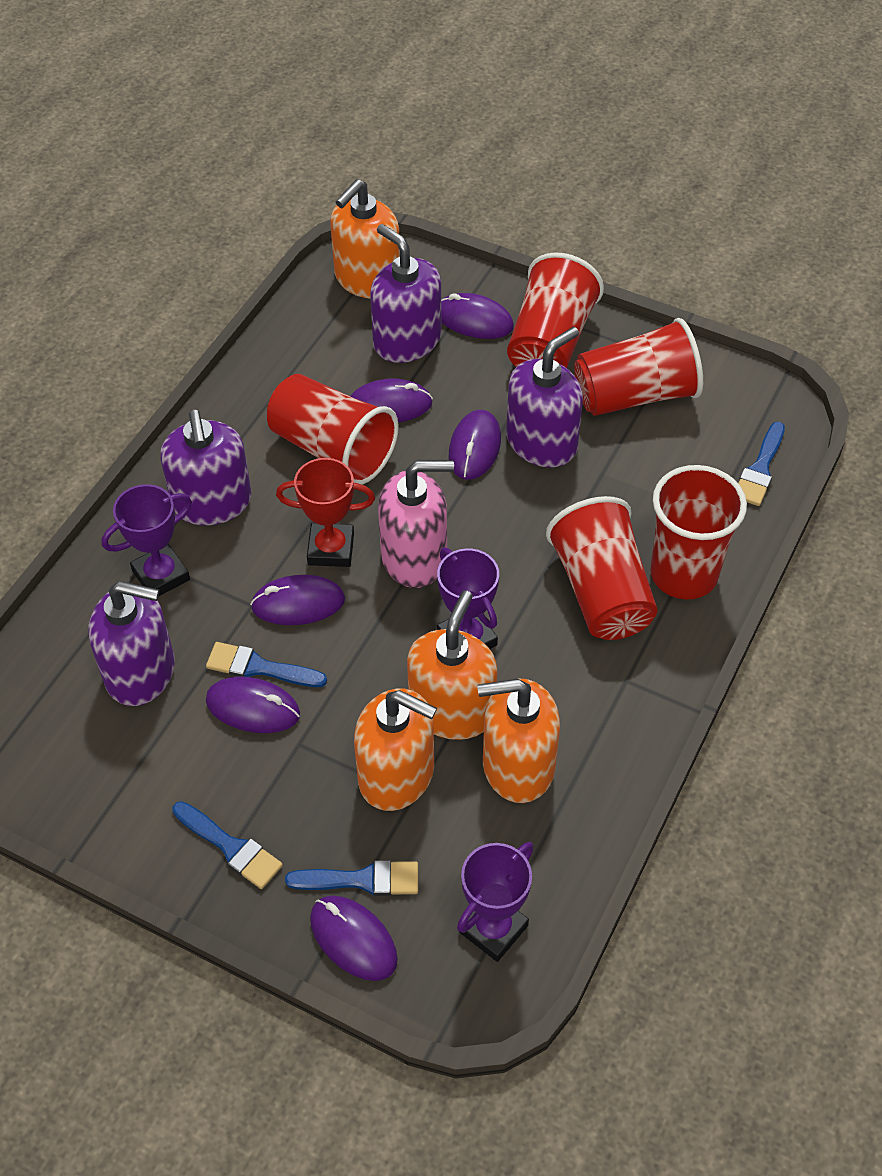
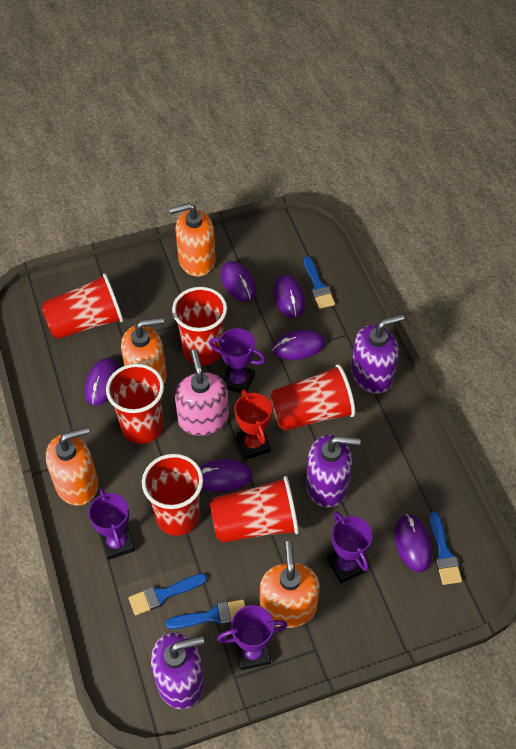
purple soap dispenser: 4 -> 3
purple trophy: 3 -> 4
red cup: 5 -> 6

